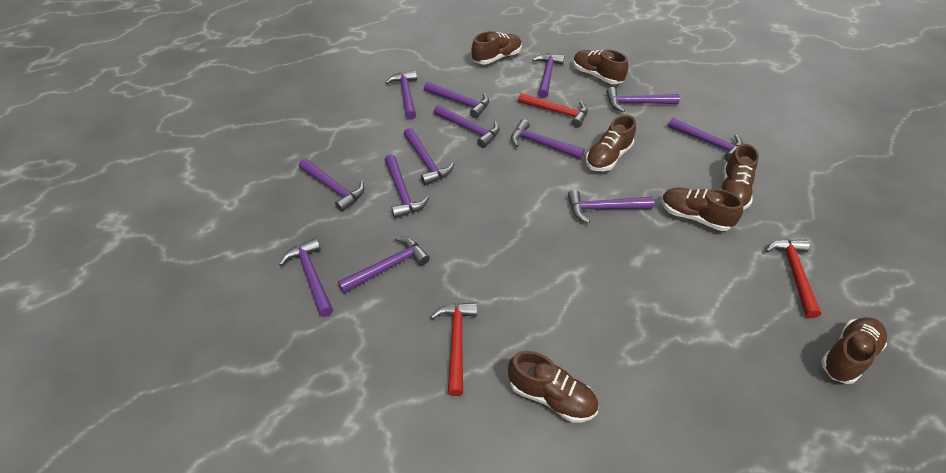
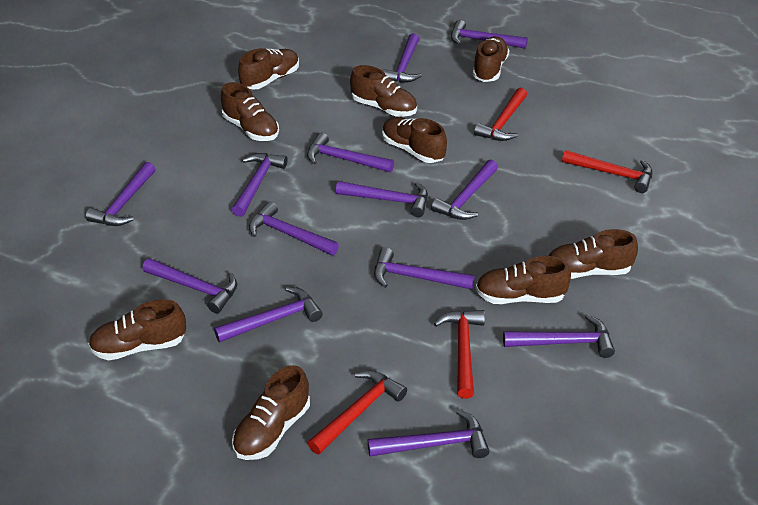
brown shoe: 7 -> 9
red hammer: 3 -> 4

